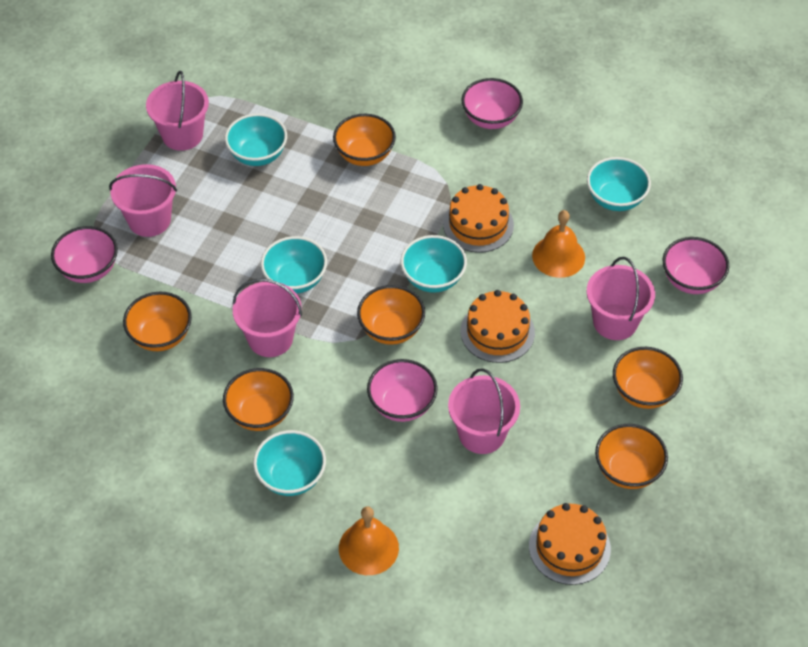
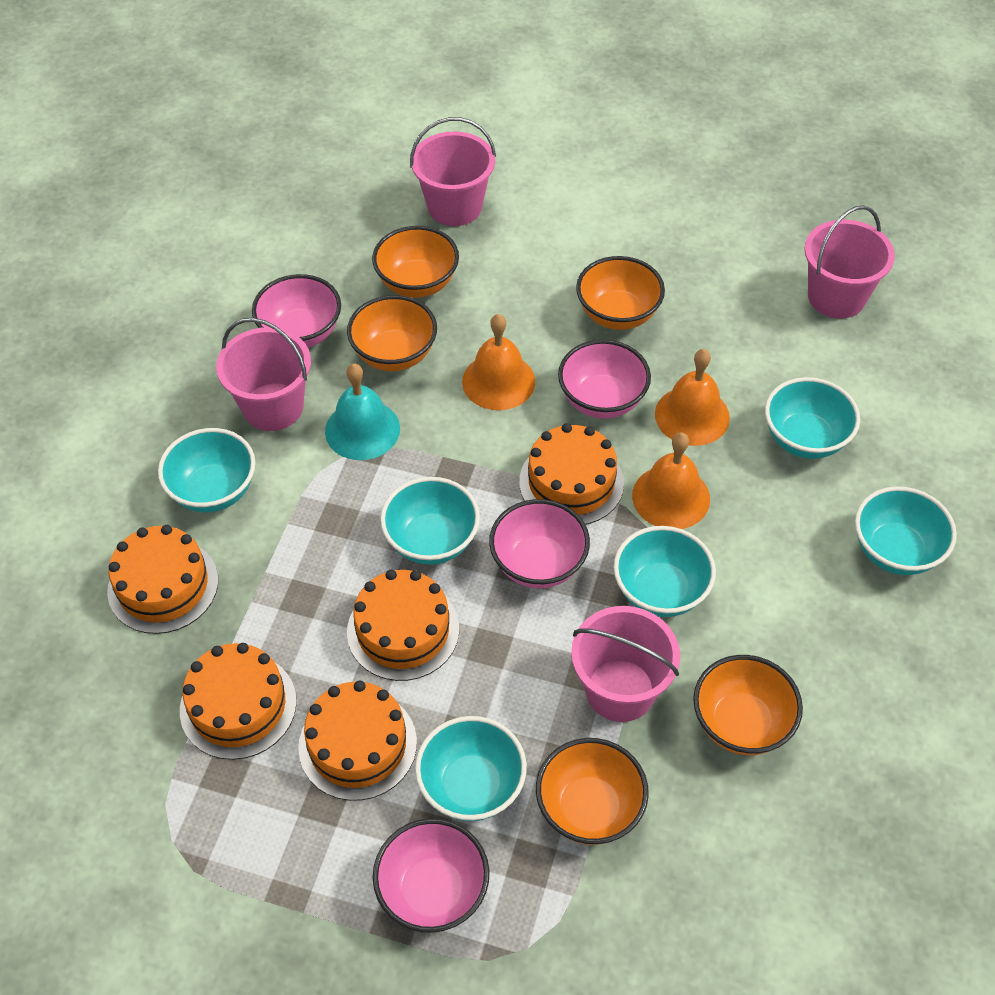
orange bell: 2 -> 3
orange bowl: 6 -> 5
orange cake: 3 -> 5
pink bucket: 5 -> 4
turquoise bell: 0 -> 1
turquoise bowl: 5 -> 6

